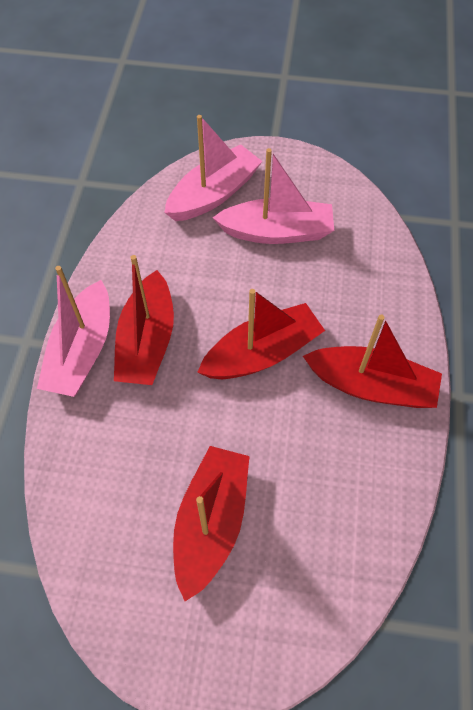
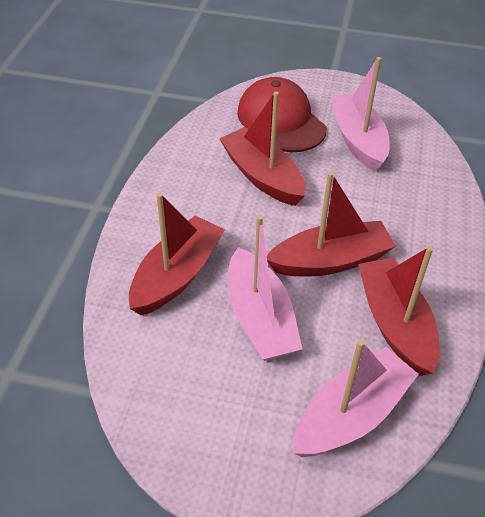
red cap: 0 -> 1

